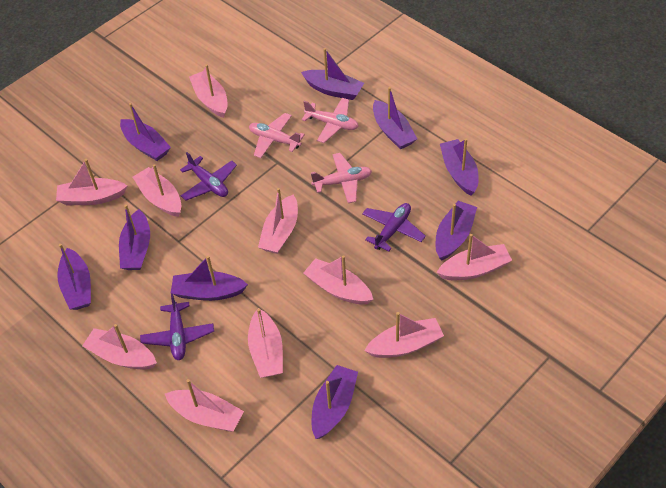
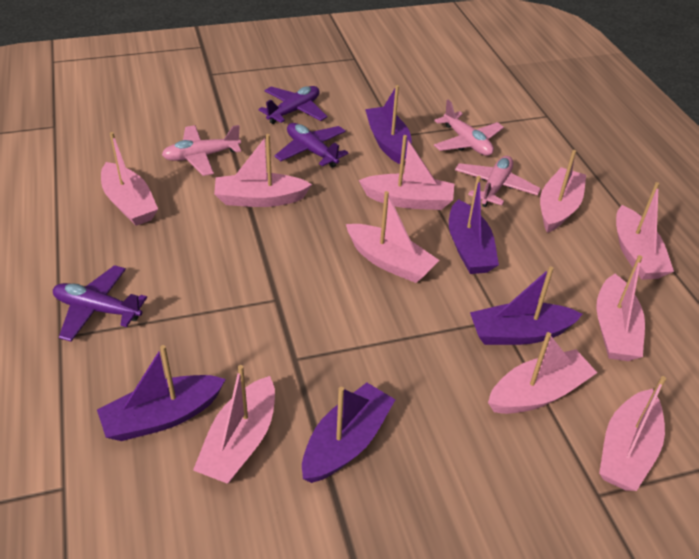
purple boat: 9 -> 5

